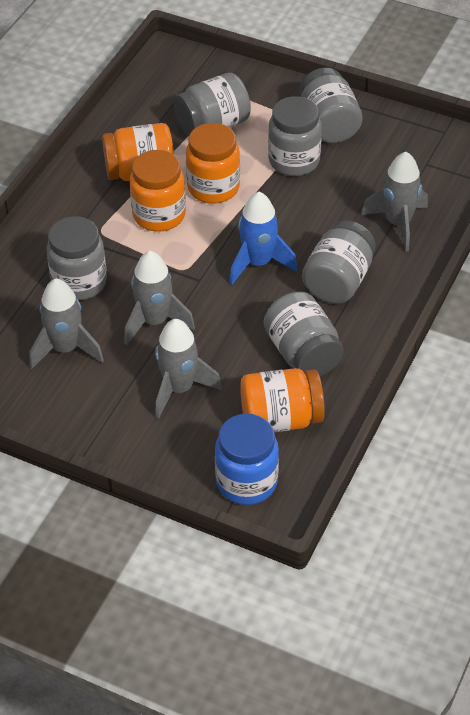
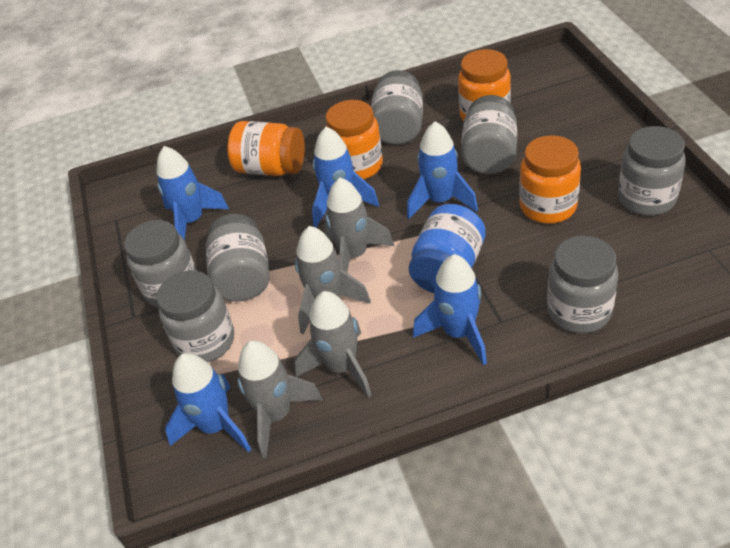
blue rocket: 1 -> 5
grey jar: 6 -> 7

